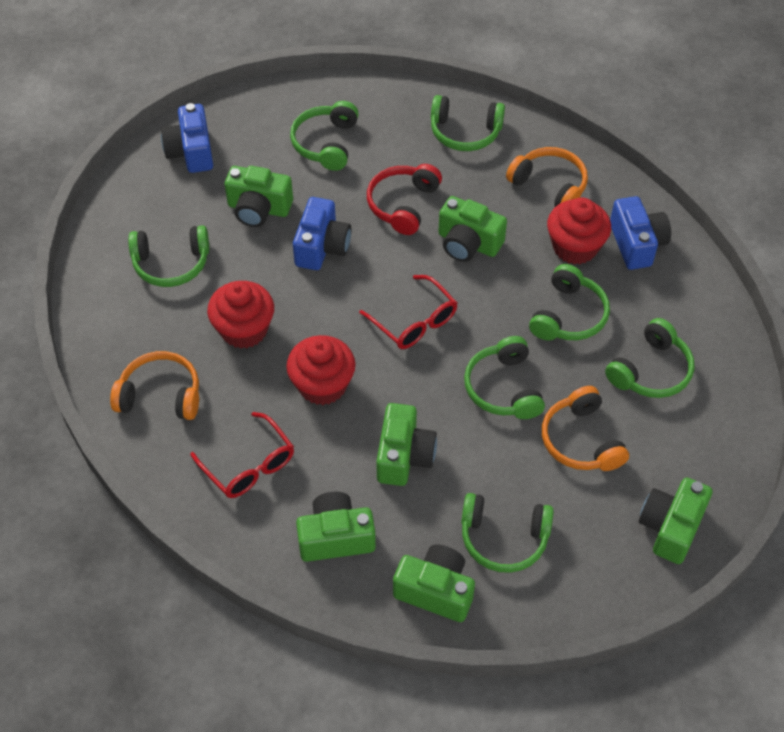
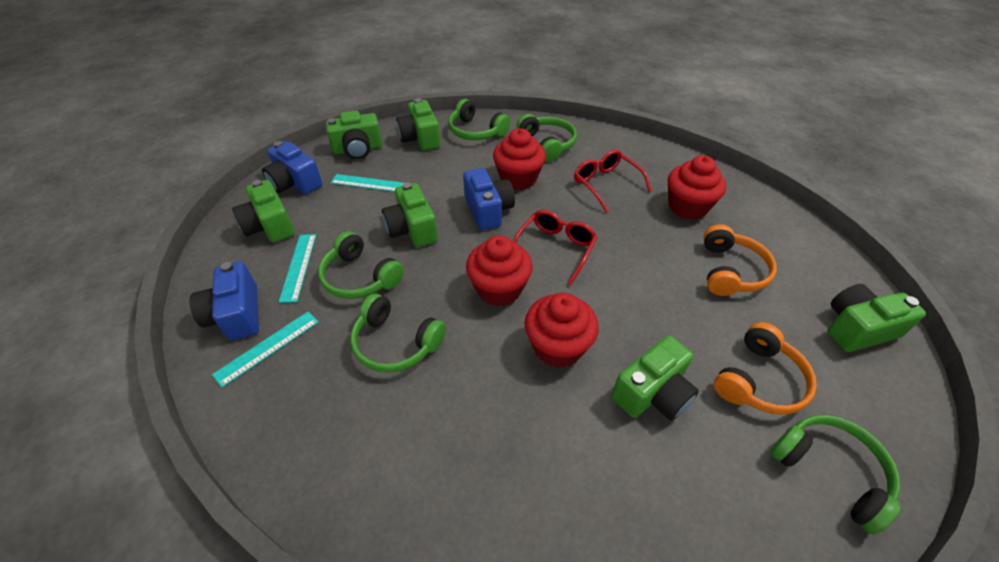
green headphones: 7 -> 5
orange headphones: 3 -> 2
red cupcake: 3 -> 4
red headphones: 1 -> 0
turquoise ruler: 0 -> 3

